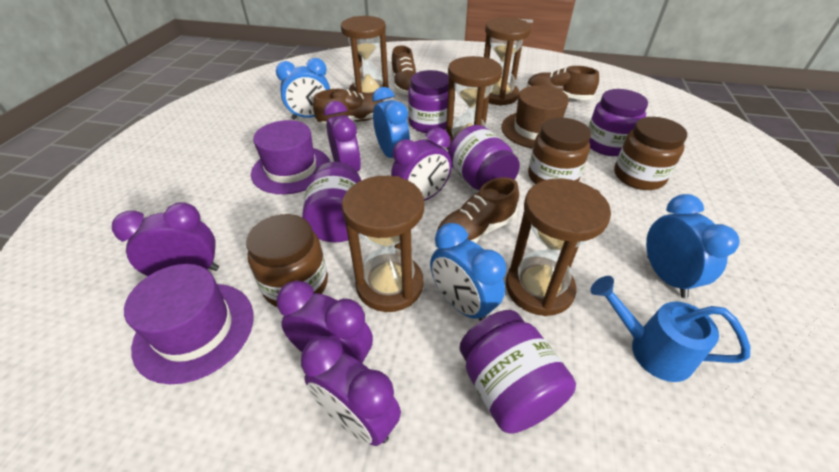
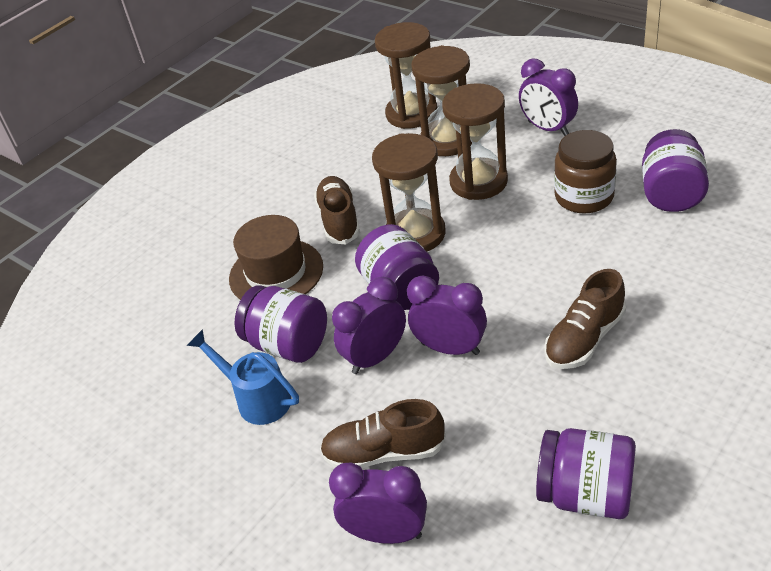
blue clock: 4 -> 0
brown hourglass: 5 -> 4
brown jar: 3 -> 1
brown shoe: 4 -> 3
purple clock: 5 -> 4
purple hat: 2 -> 0
purple jar: 5 -> 4

